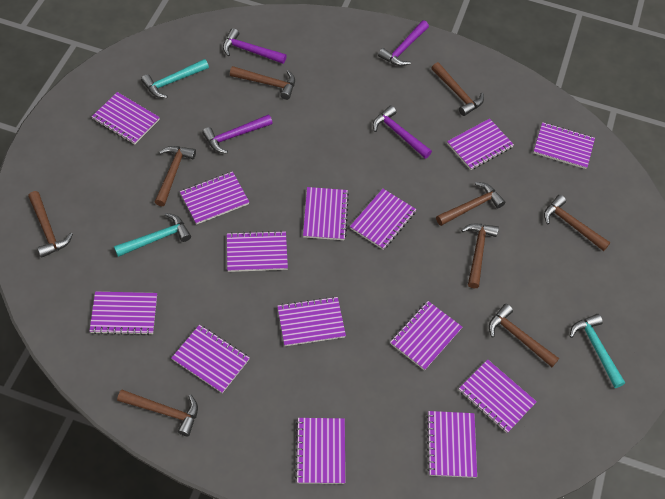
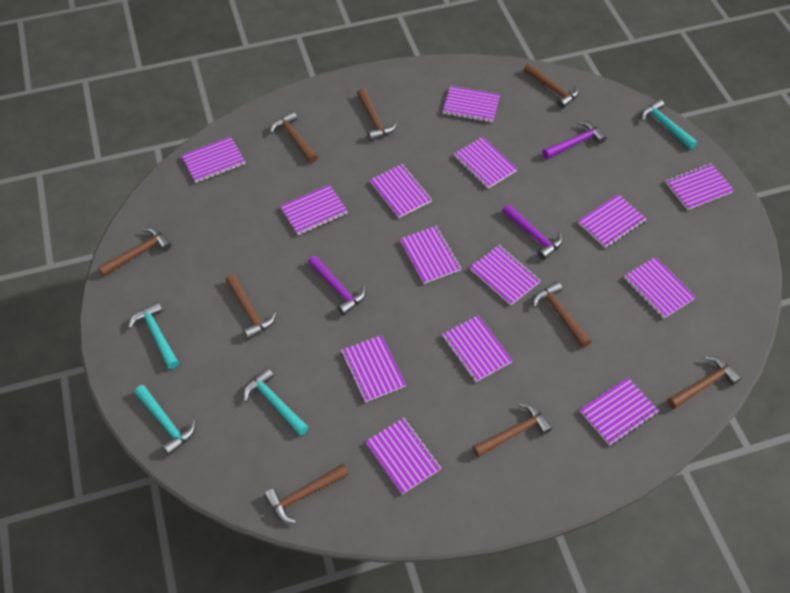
purple hammer: 4 -> 3
turquoise hammer: 3 -> 4

